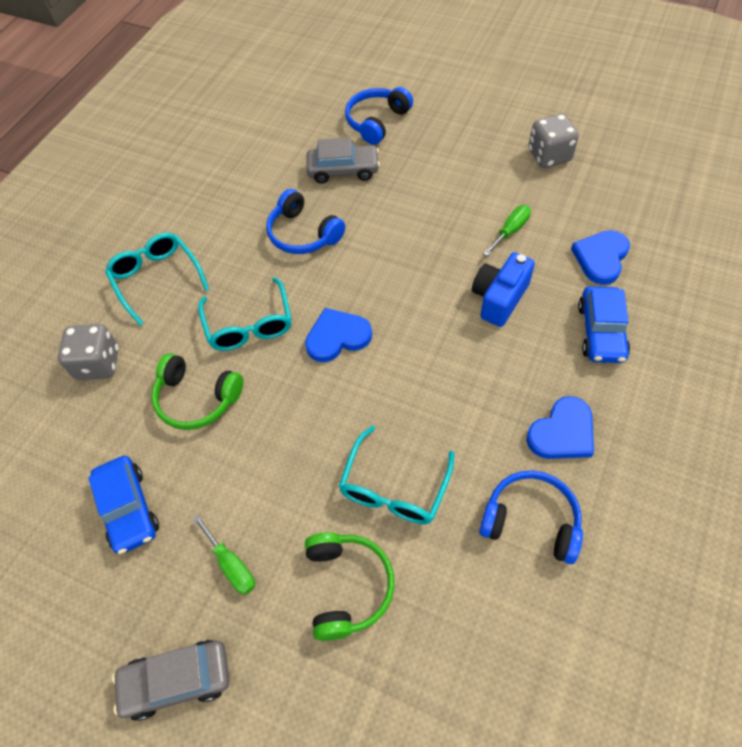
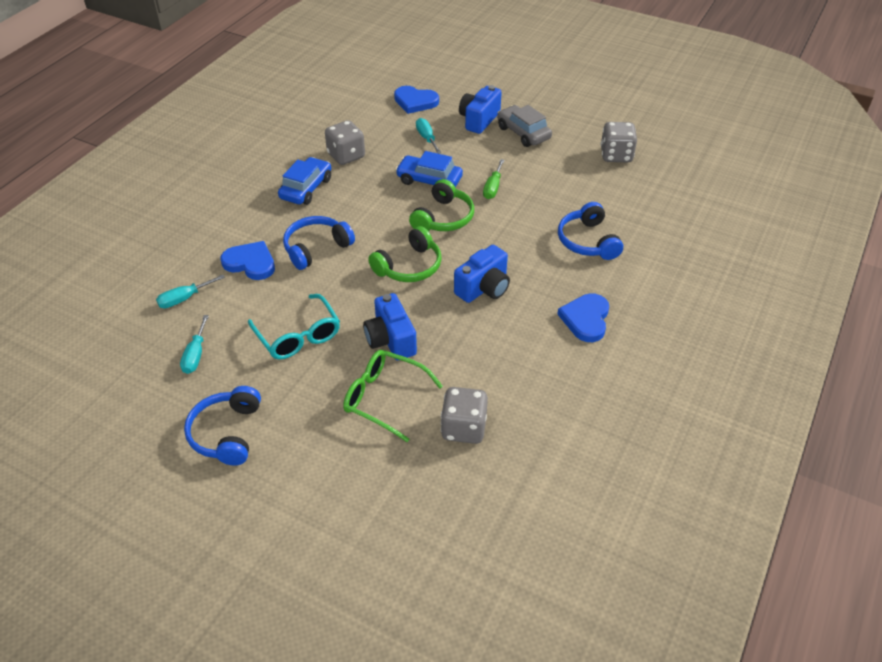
blue camera: 1 -> 3
green glasses: 0 -> 1
green screwdriver: 2 -> 1
grey car: 2 -> 1
grey dice: 2 -> 3
turquoise glasses: 3 -> 1
turquoise screwdriver: 0 -> 3

